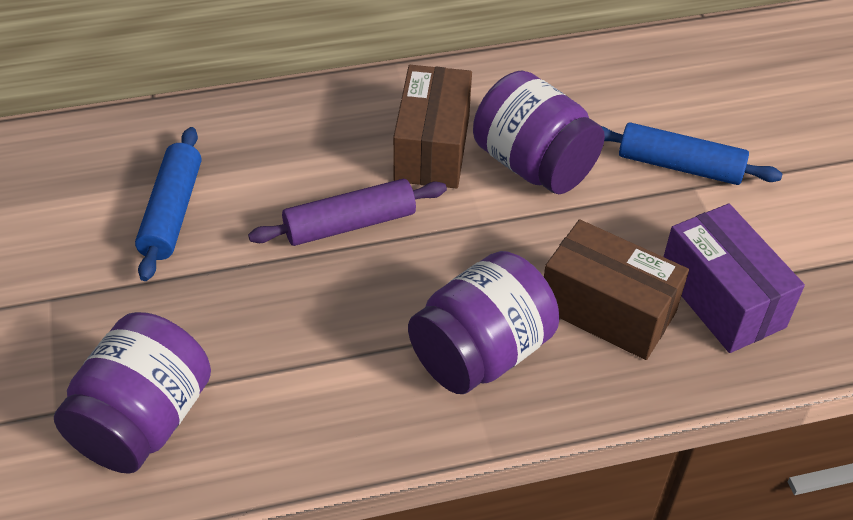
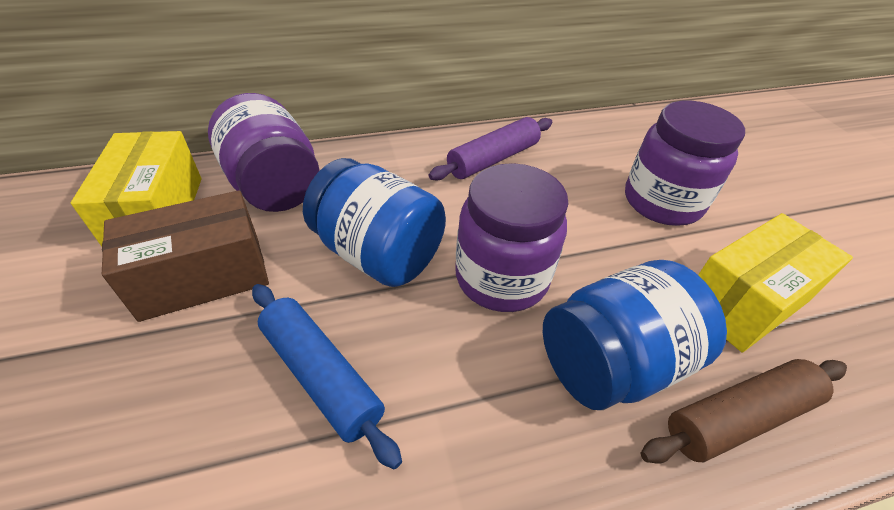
blue jar: 0 -> 2
blue rolling pin: 2 -> 1
brown box: 2 -> 1
brown rolling pin: 0 -> 1
purple box: 1 -> 0
yellow box: 0 -> 2

